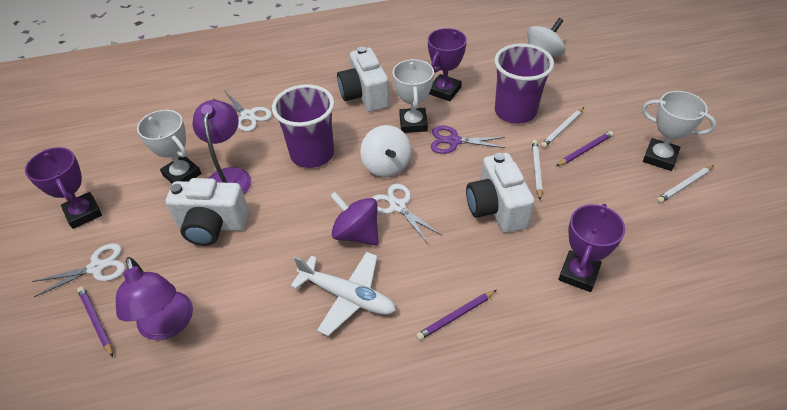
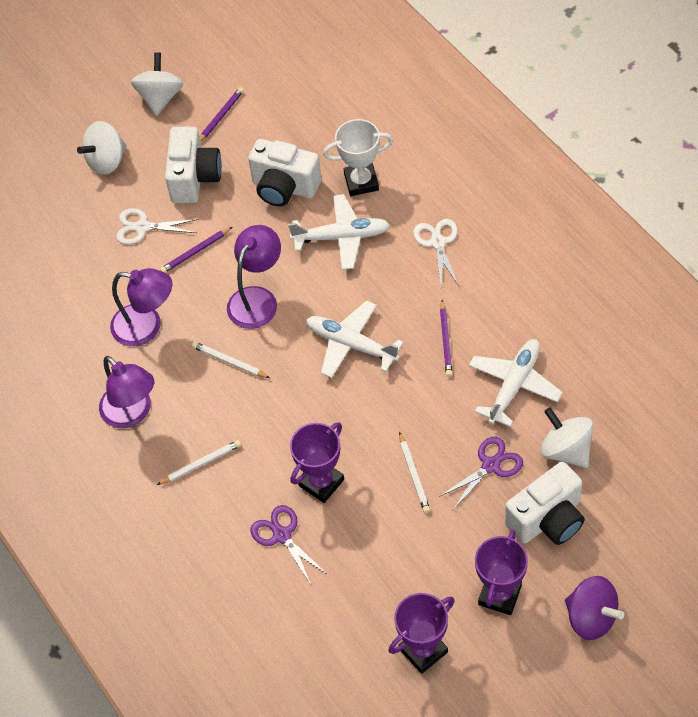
purple cup: 2 -> 0
purple lamp: 2 -> 3
purple scissors: 1 -> 2
white plane: 1 -> 3
white scissors: 3 -> 2
white spinning top: 2 -> 3
white trophy: 3 -> 1

